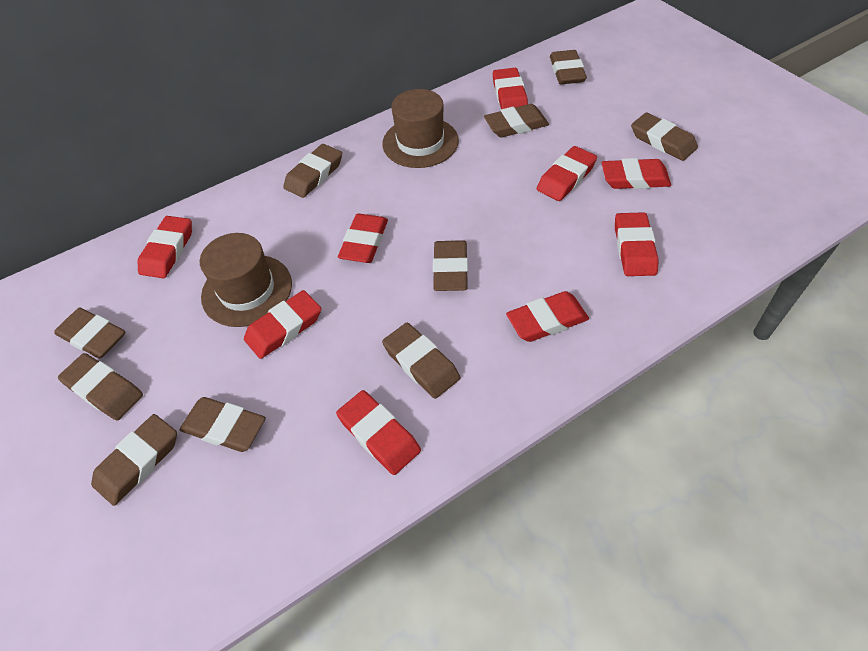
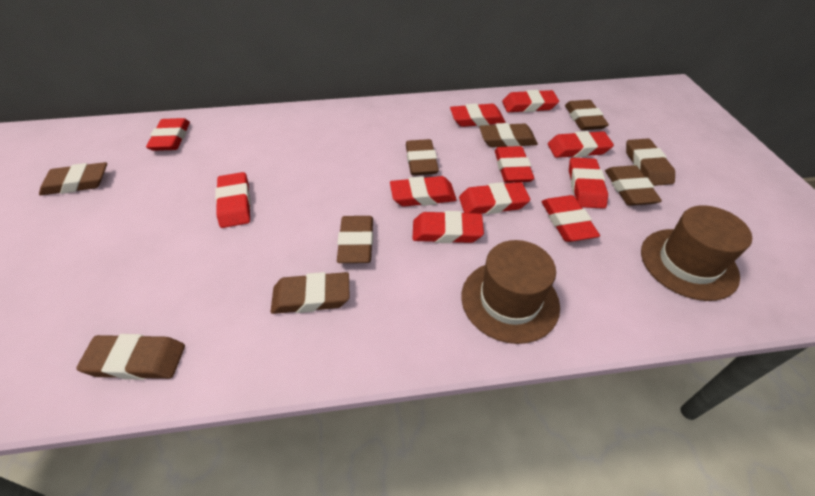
brown eraser: 10 -> 9
red eraser: 9 -> 11

